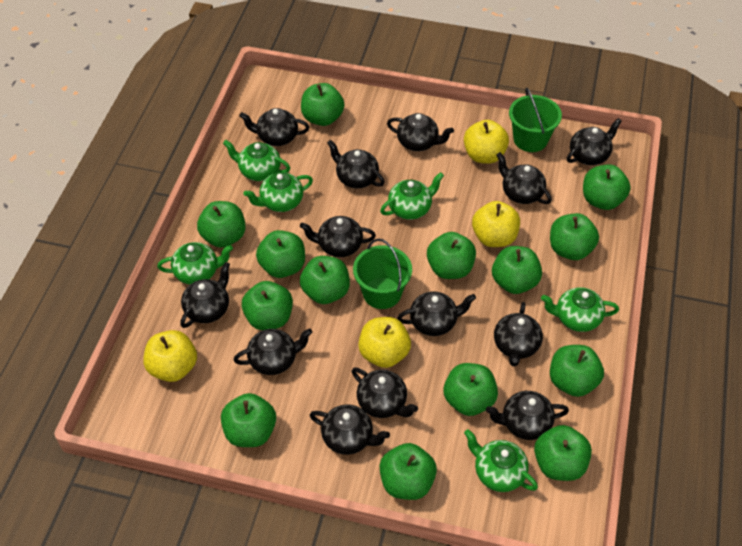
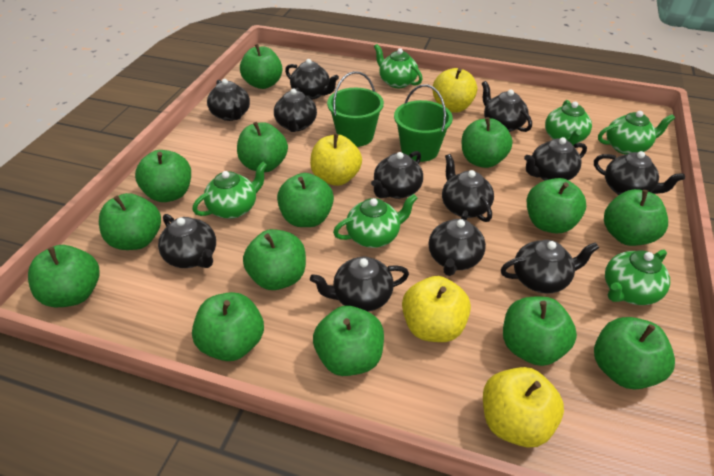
black teapot: 13 -> 12

